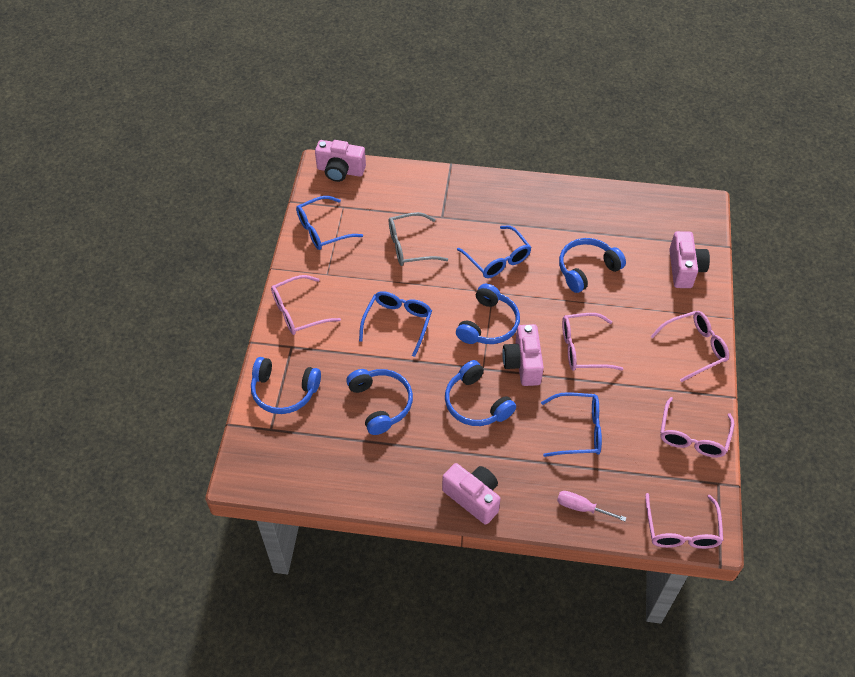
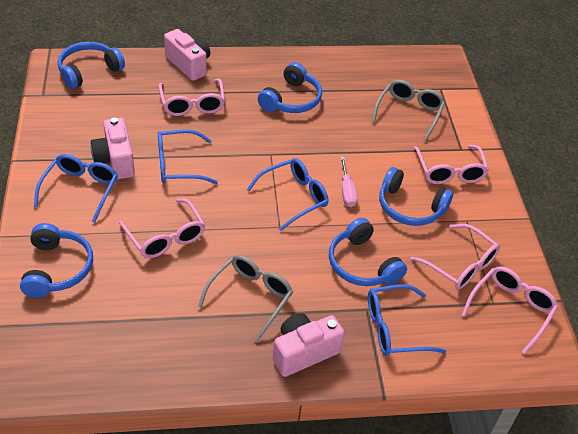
grey glasses: 1 -> 2
pink camera: 4 -> 3

